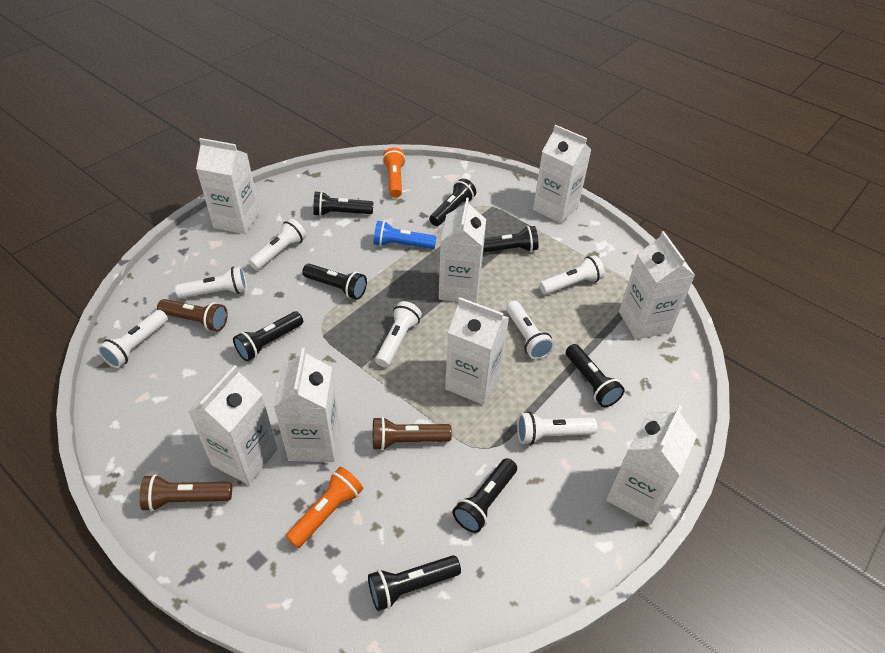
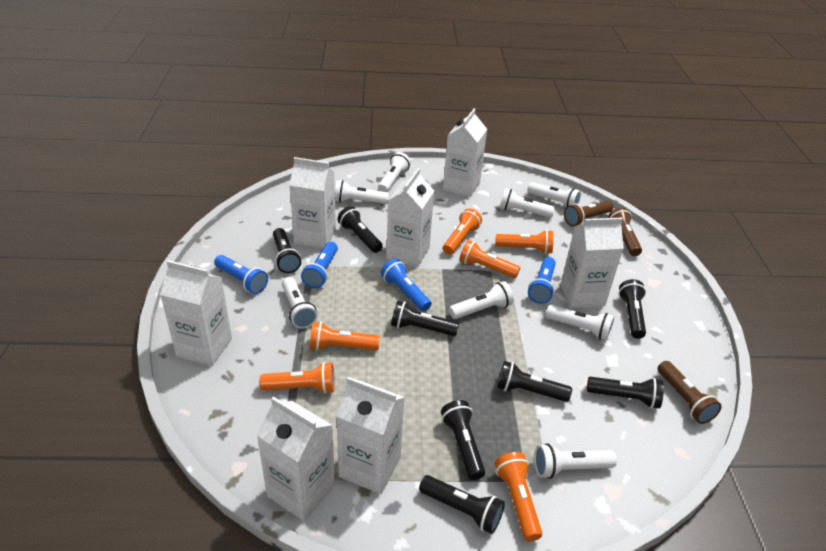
blue flashlight: 1 -> 4
orange flashlight: 2 -> 6
white carton: 8 -> 7
white flashlight: 7 -> 8

